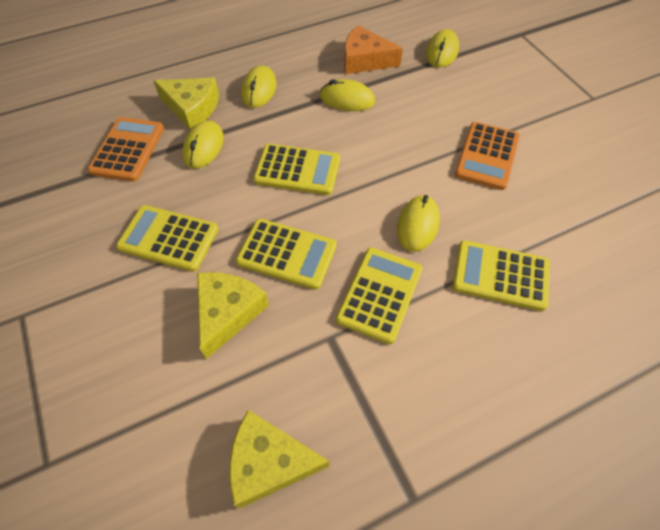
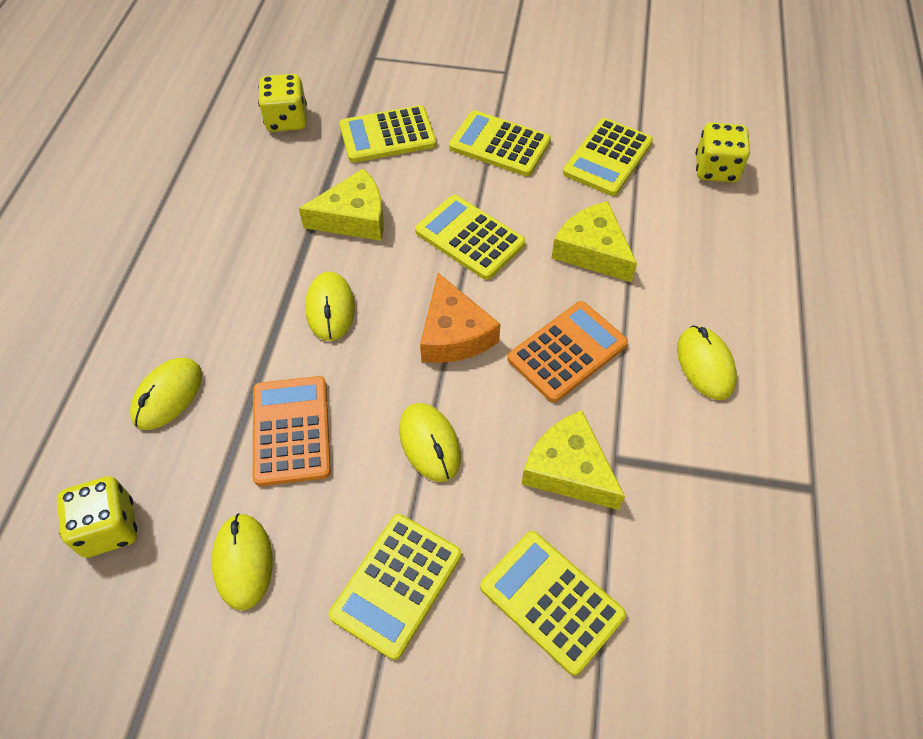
yellow calculator: 5 -> 6
yellow dice: 0 -> 3

